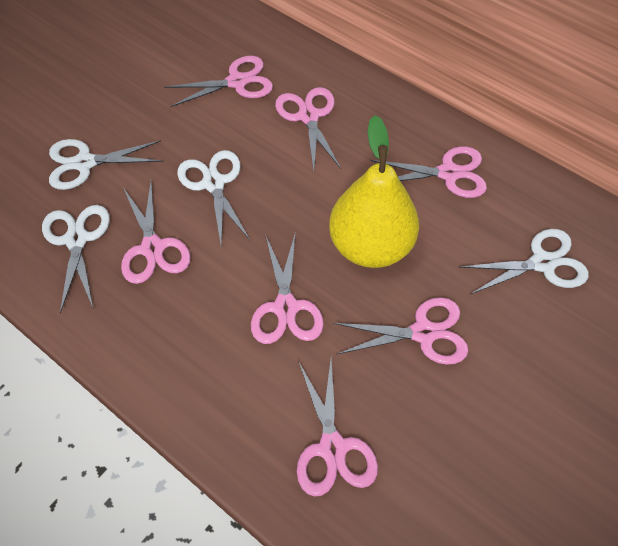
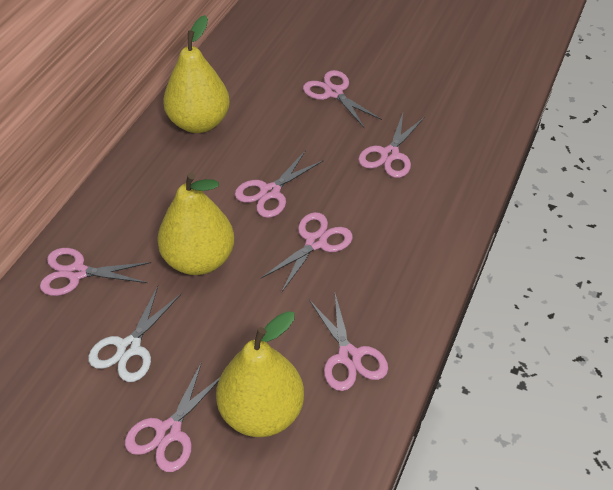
white scissors: 4 -> 1
yellow pear: 1 -> 3

